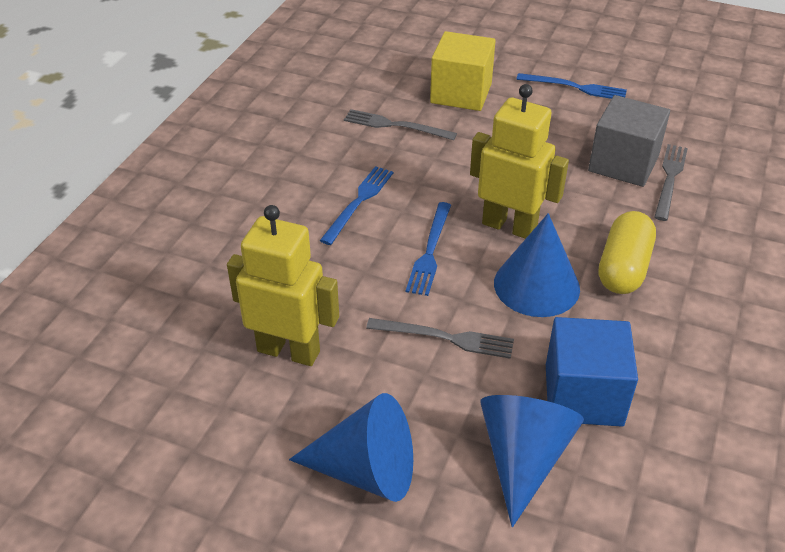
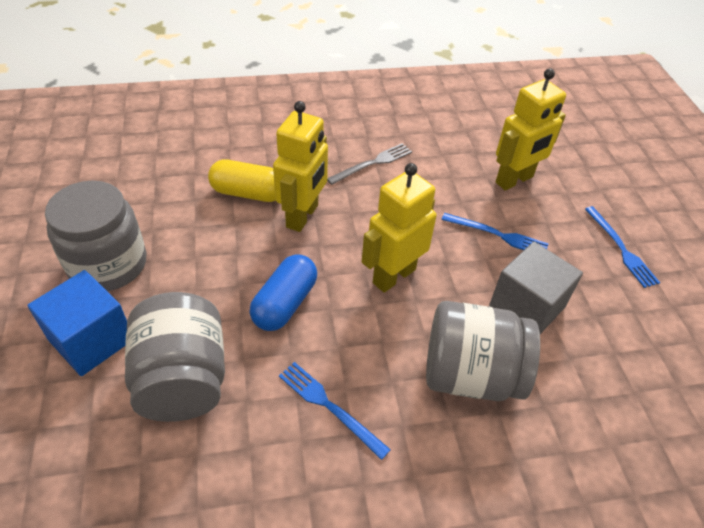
blue capsule: 0 -> 1
blue cone: 3 -> 0
grey fork: 3 -> 1
grey jar: 0 -> 3
yellow cube: 1 -> 0
yellow robot: 2 -> 3

